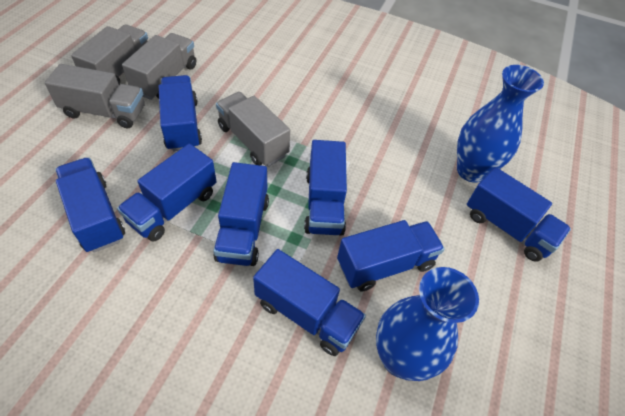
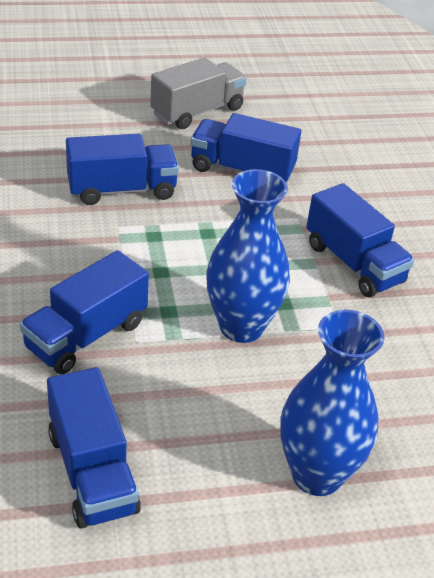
blue truck: 8 -> 5
grey truck: 4 -> 1

